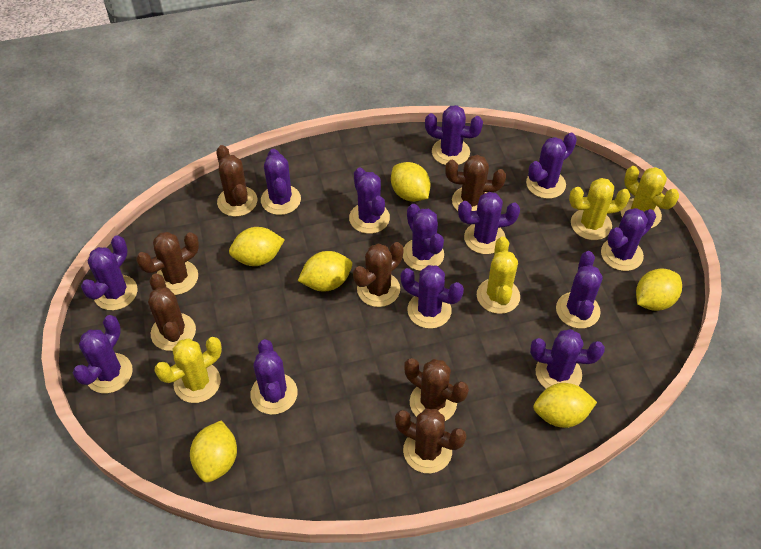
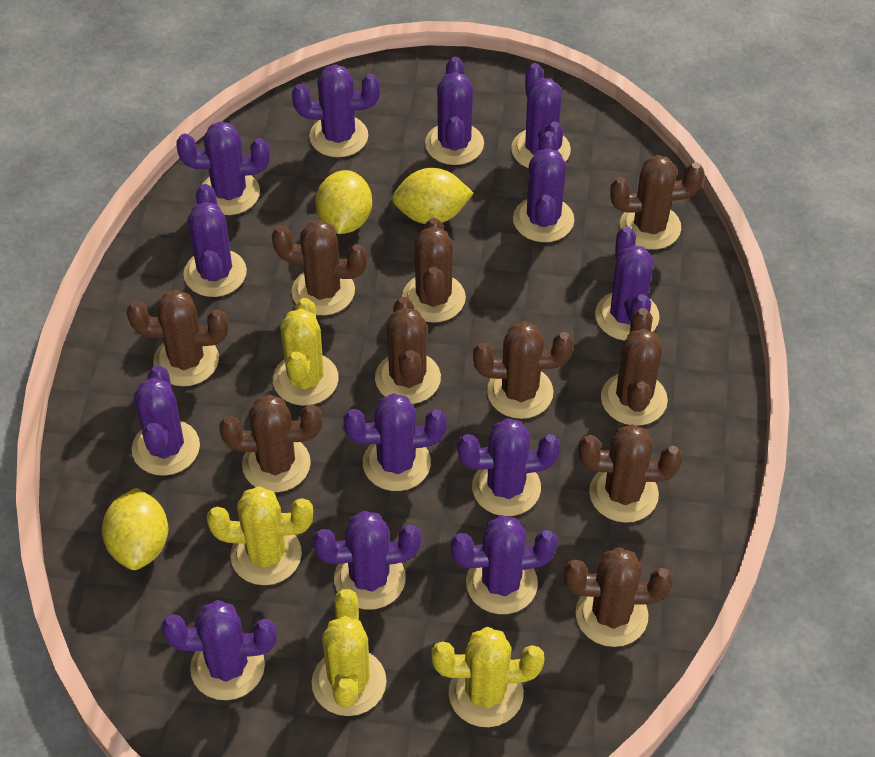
brown cactus: 7 -> 10
yellow lemon: 6 -> 3

